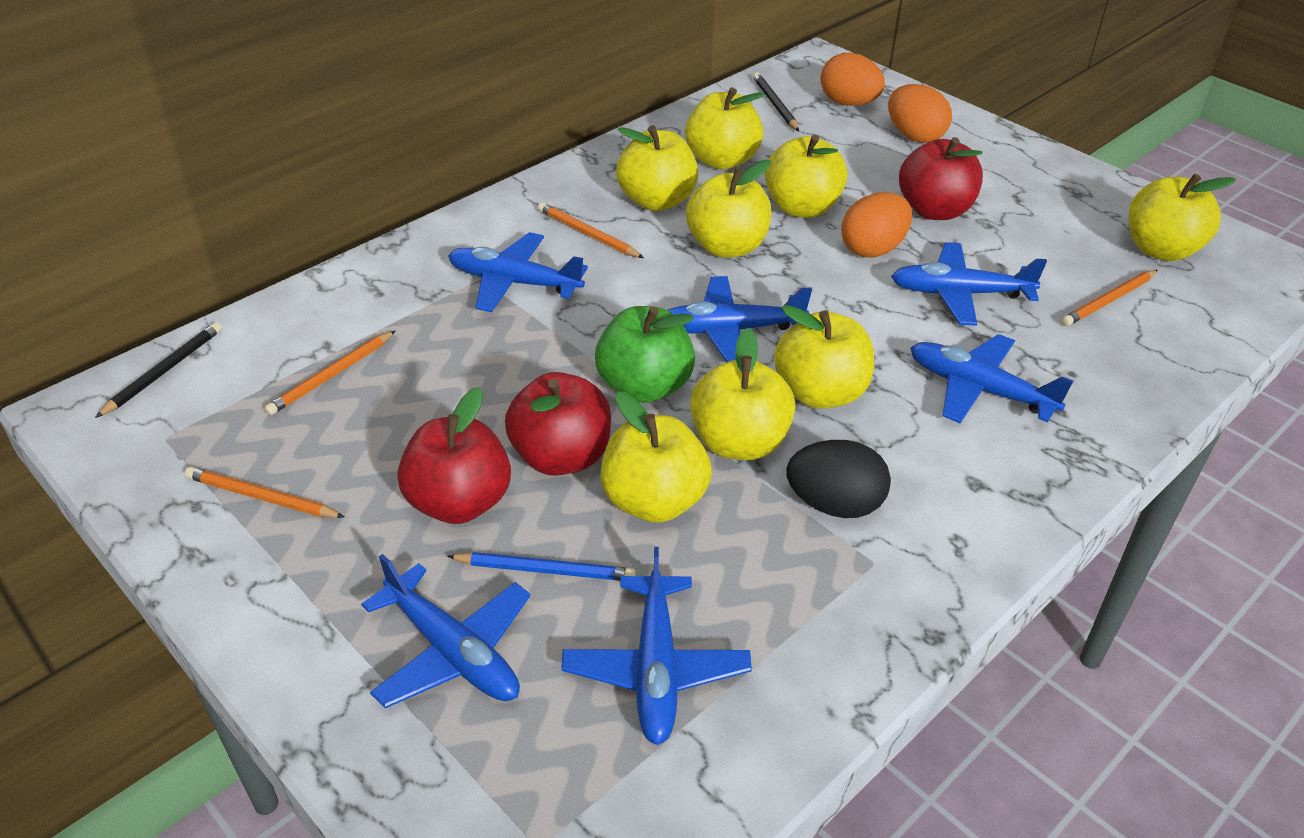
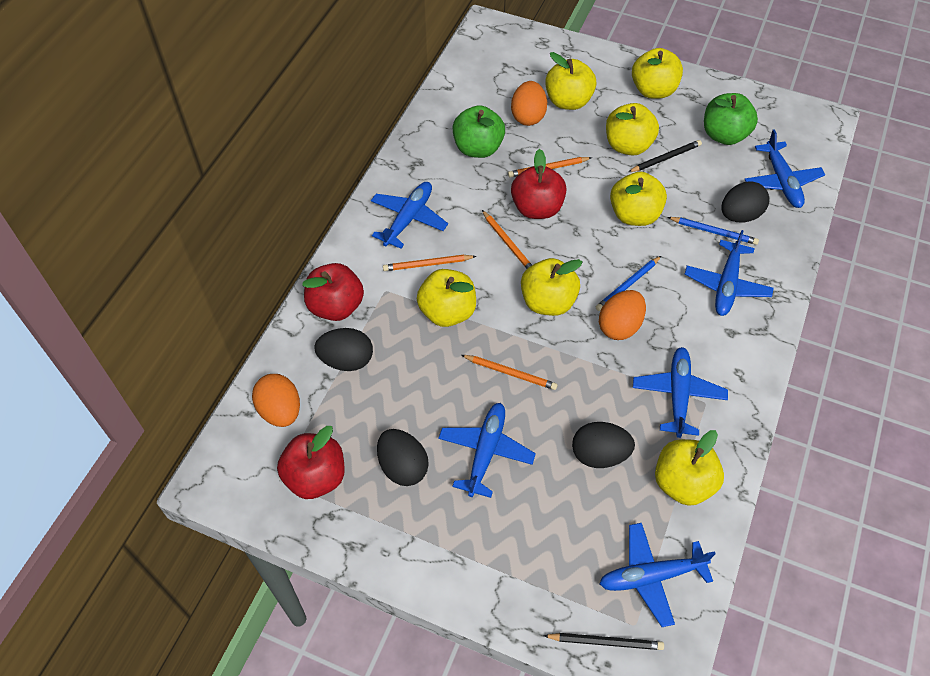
black egg: 1 -> 4
blue pencil: 1 -> 2
green apple: 1 -> 2
yellow apple: 8 -> 7

